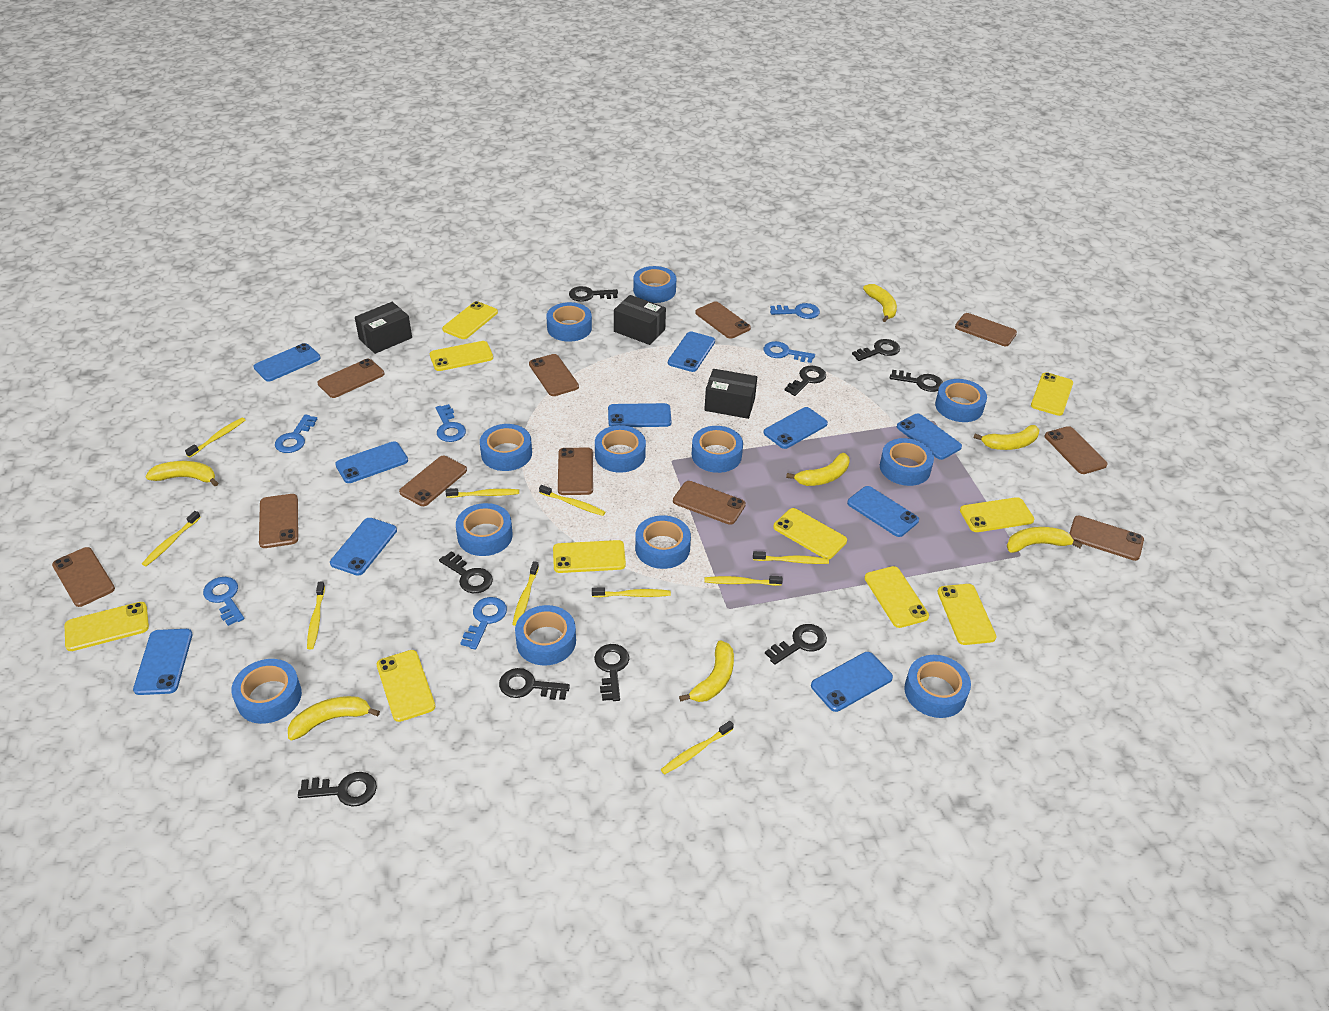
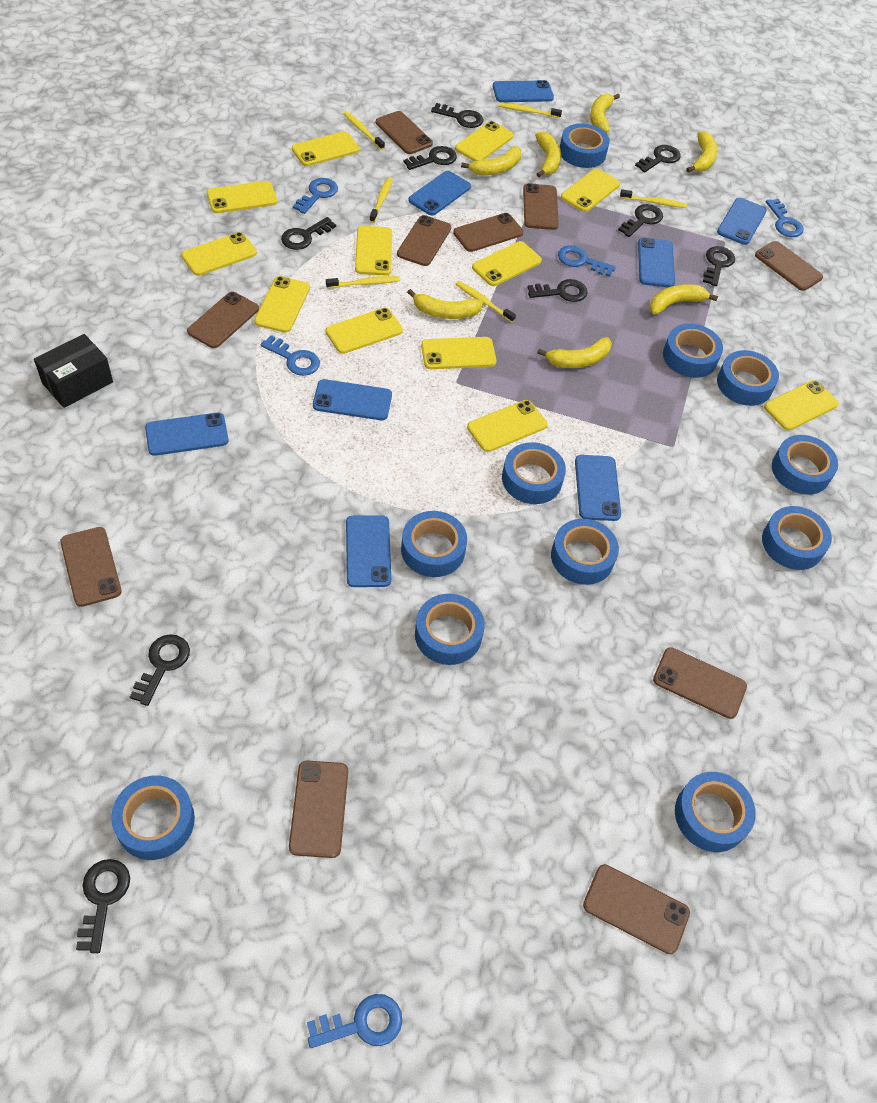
black box: 3 -> 1
blue key: 6 -> 5
blue phone: 10 -> 8
blue tape: 12 -> 11
brown phone: 11 -> 10
yellow phone: 10 -> 12
yellow toothbrush: 10 -> 6

